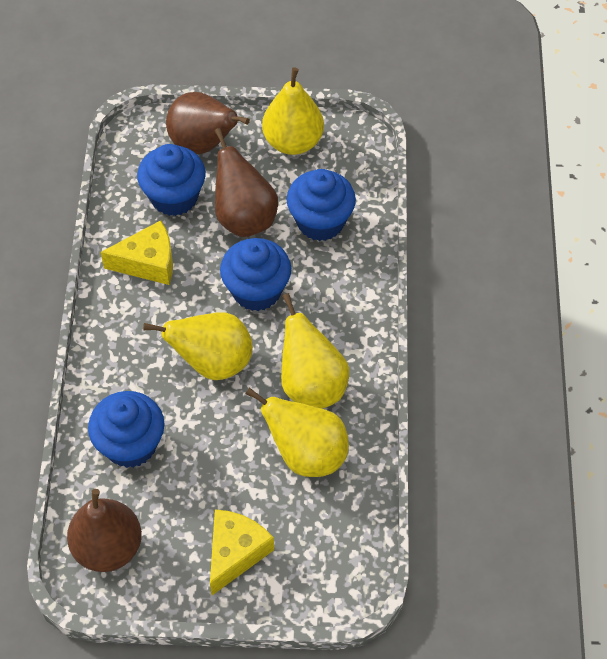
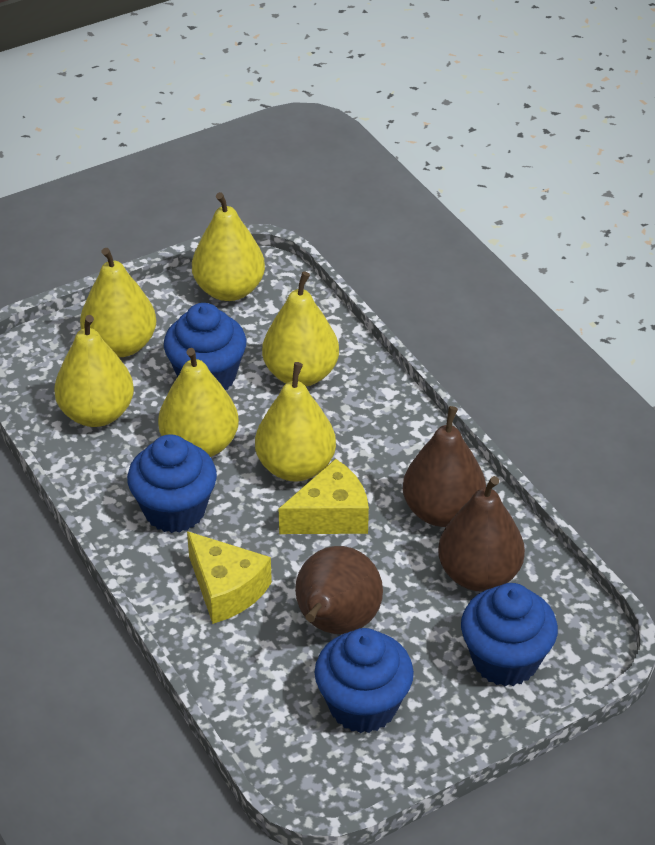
yellow pear: 4 -> 6

